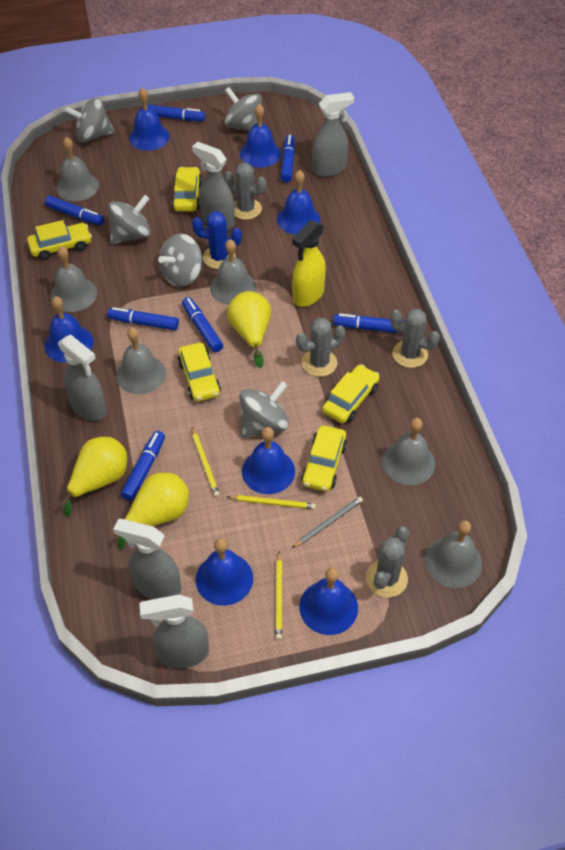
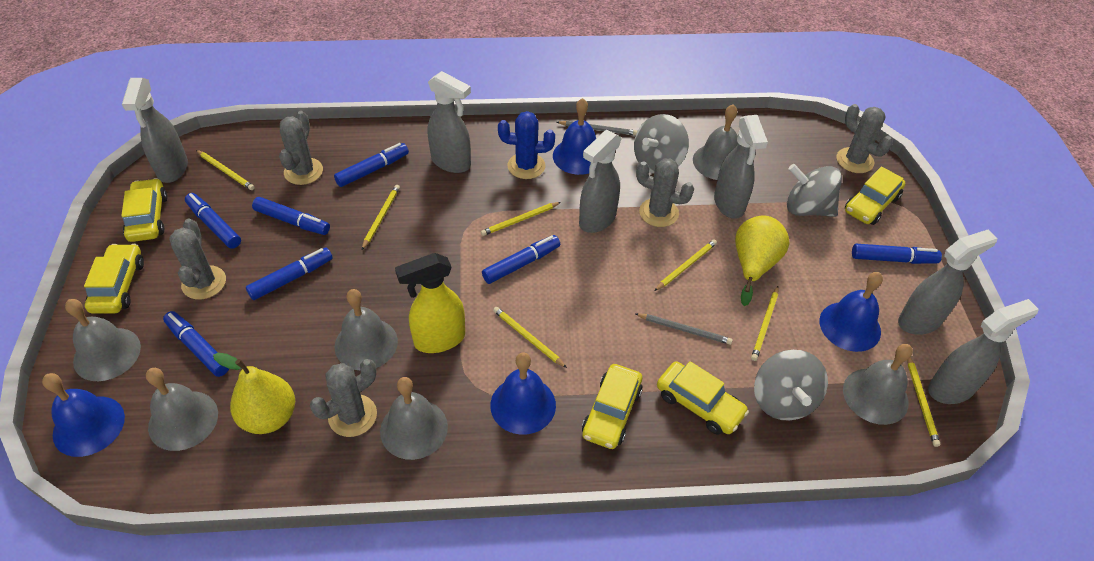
blue bell: 7 -> 4
grey cactus: 4 -> 5
grey pencil: 1 -> 2
grey spinning top: 5 -> 3
grey spray bottle: 5 -> 6
yellow pear: 3 -> 2
yellow pencil: 3 -> 7

